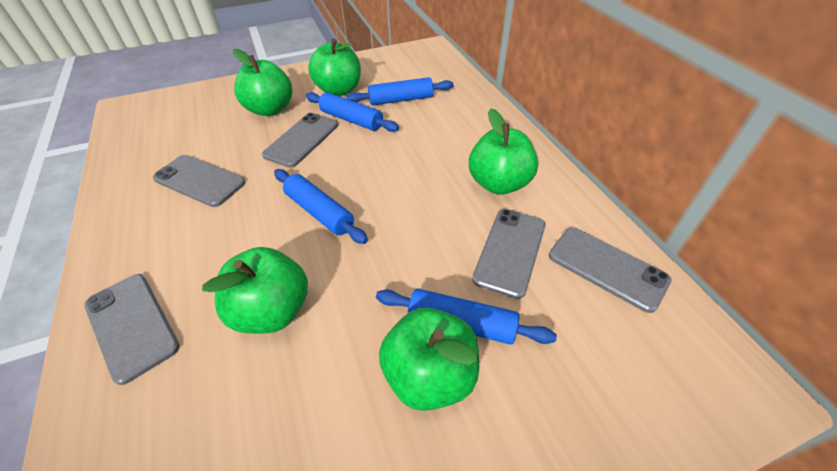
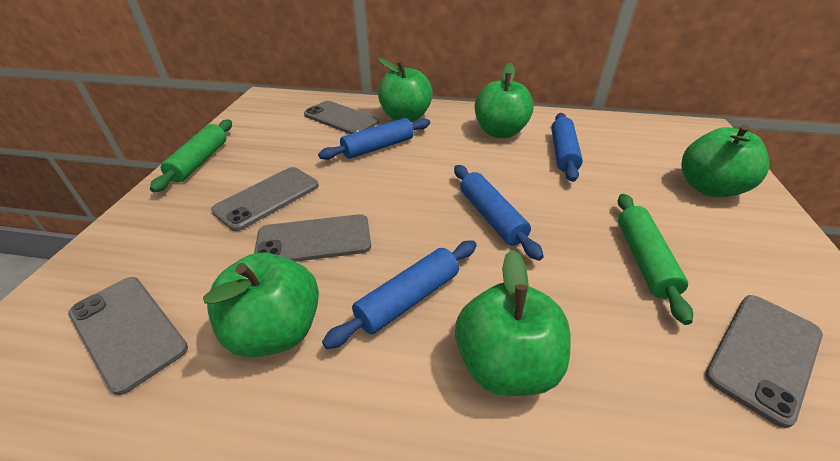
green rolling pin: 0 -> 2

